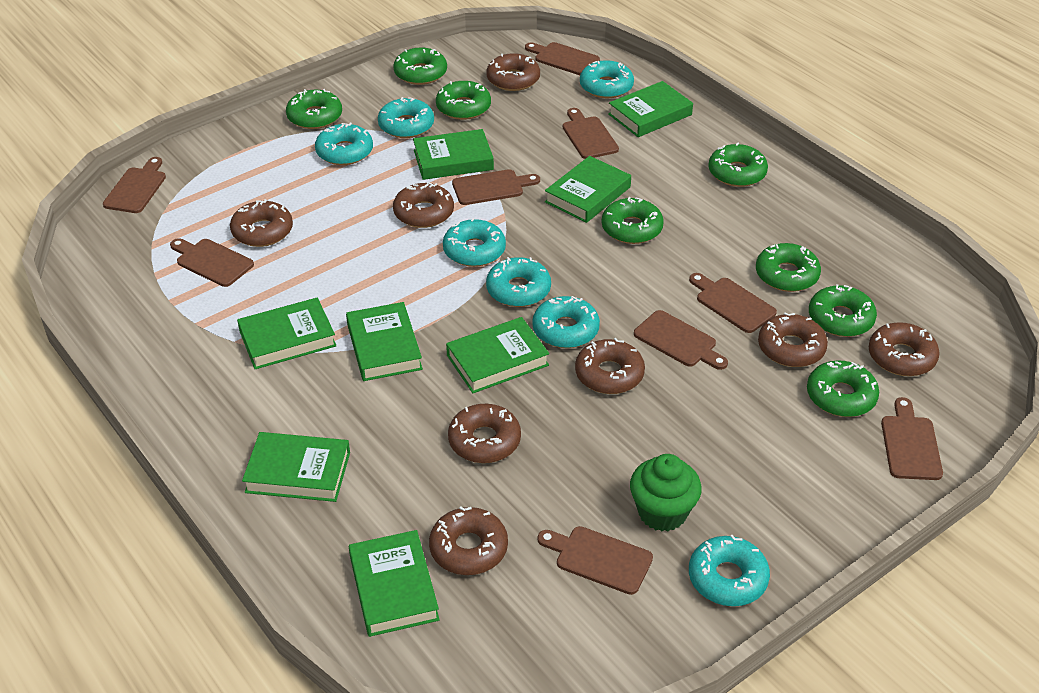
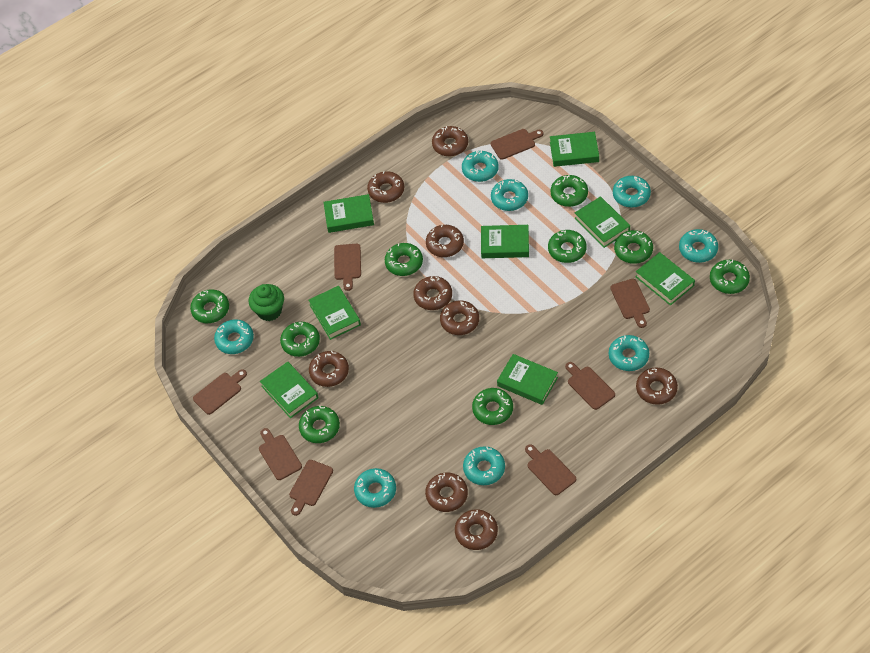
brown cutting board: 9 -> 8
brown donut: 8 -> 9
green donut: 8 -> 9
turquoise donut: 7 -> 8

